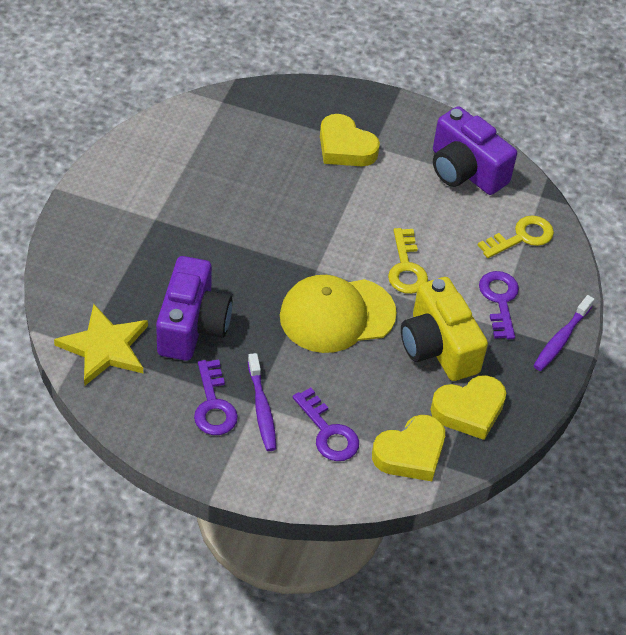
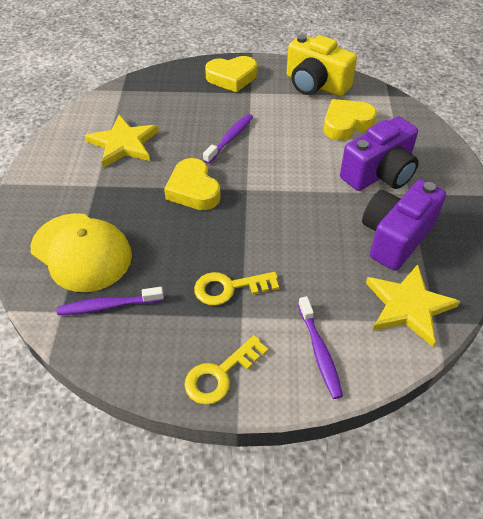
purple key: 3 -> 0
purple toothbrush: 2 -> 3
yellow star: 1 -> 2

